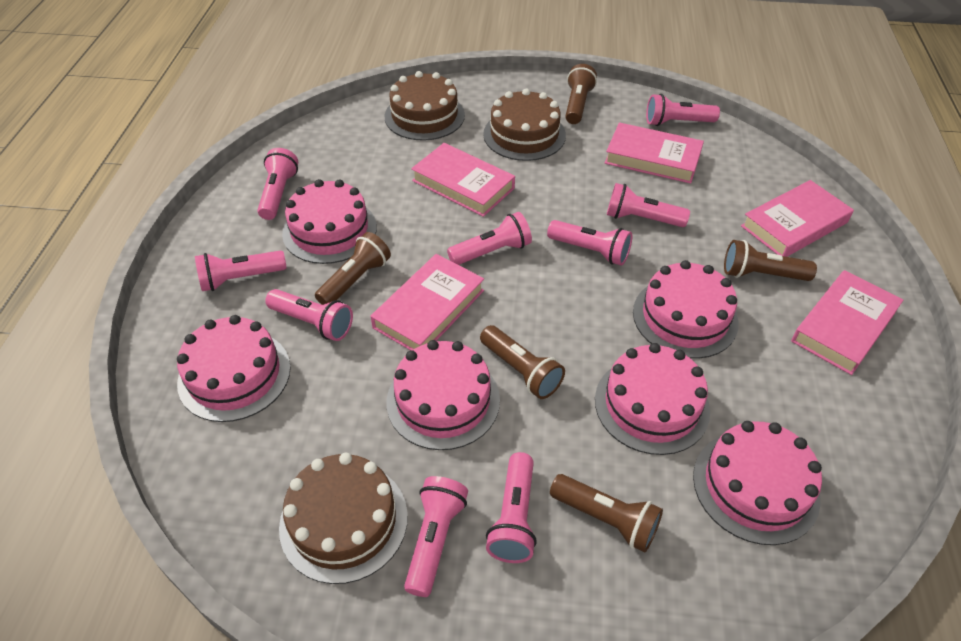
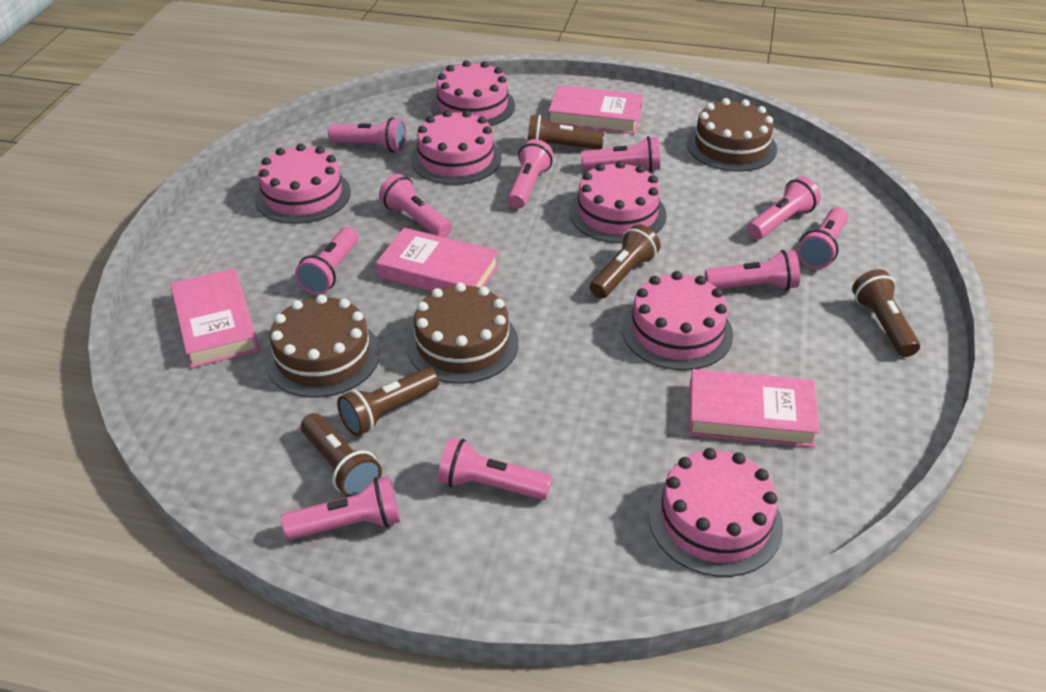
pink book: 5 -> 4
pink flashlight: 9 -> 10

